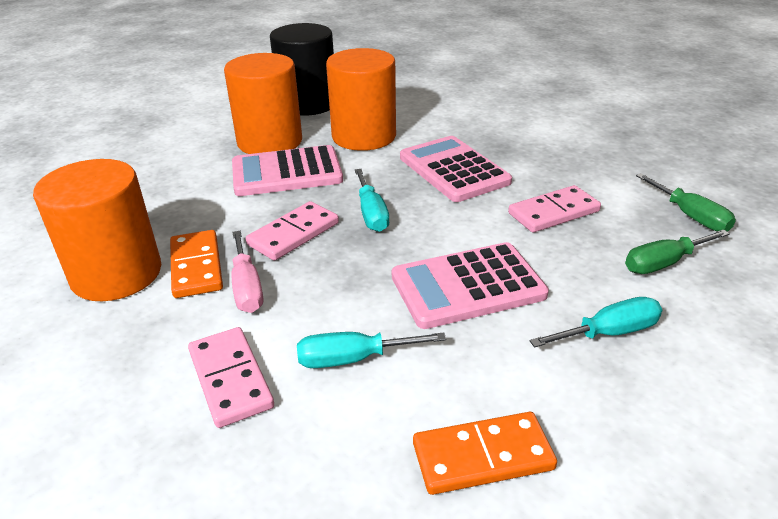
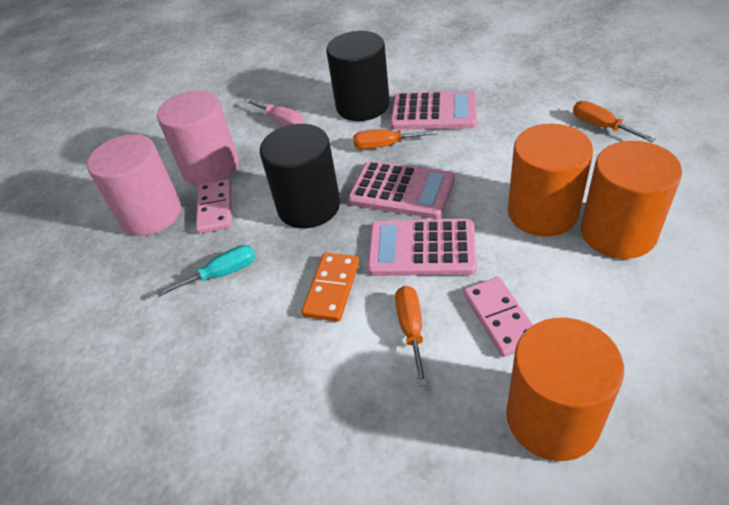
black cylinder: 1 -> 2
green screwdriver: 2 -> 0
orange domino: 2 -> 1
orange screwdriver: 0 -> 3
pink cylinder: 0 -> 2
pink domino: 3 -> 2
turquoise screwdriver: 3 -> 1

